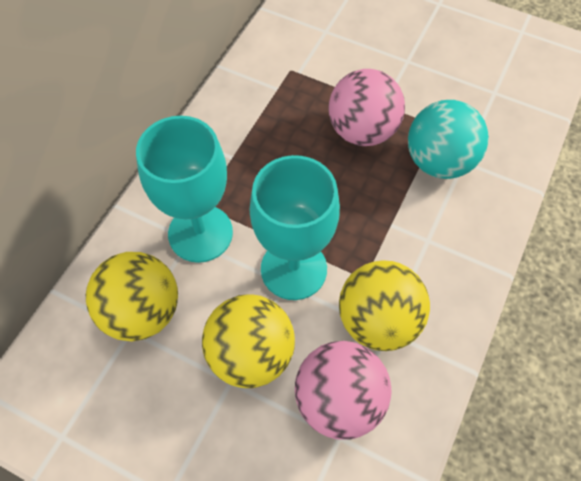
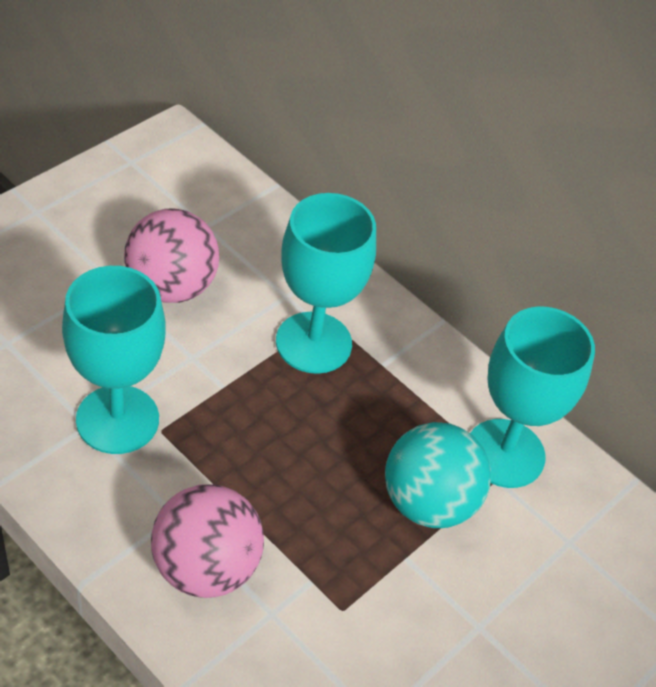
turquoise goblet: 2 -> 3
yellow ball: 3 -> 0

